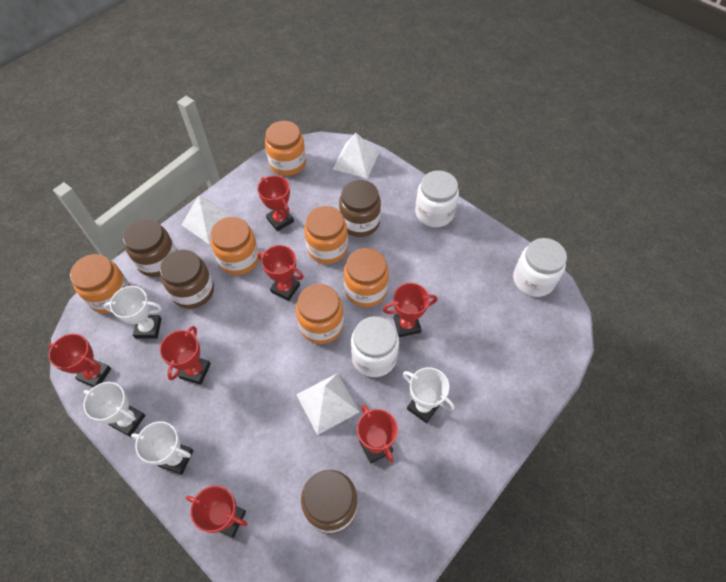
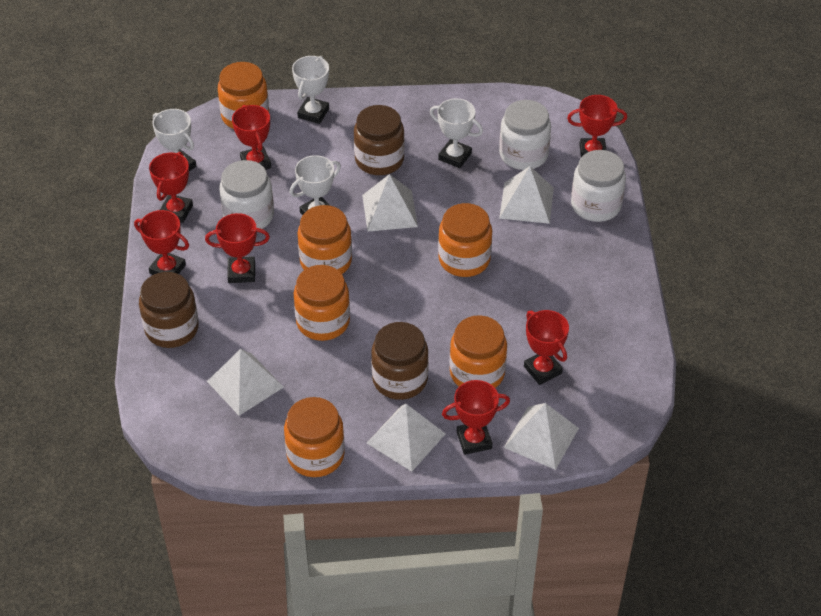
brown jar: 4 -> 3
white pyramid: 3 -> 5

